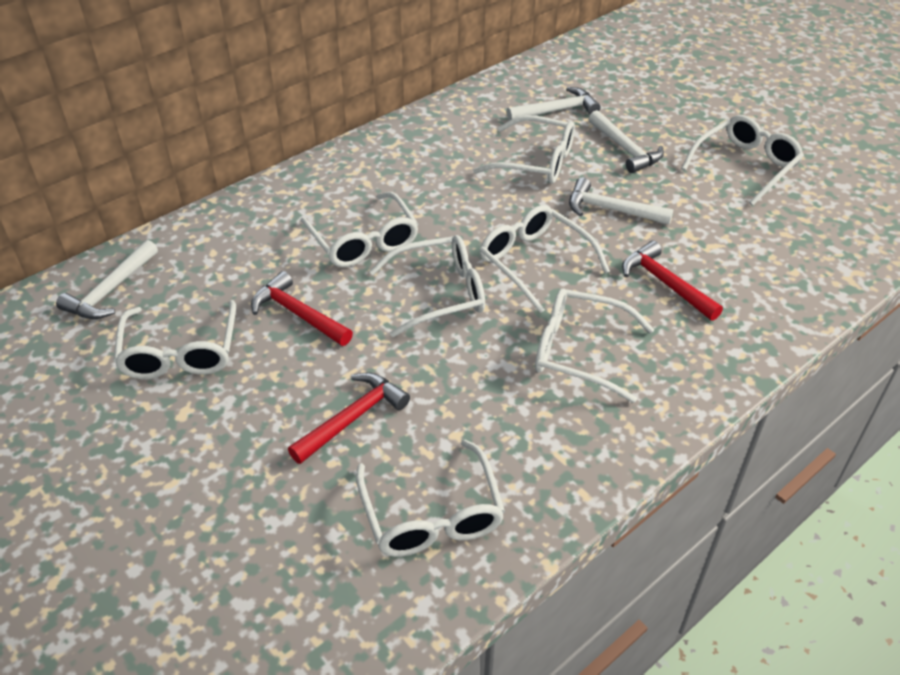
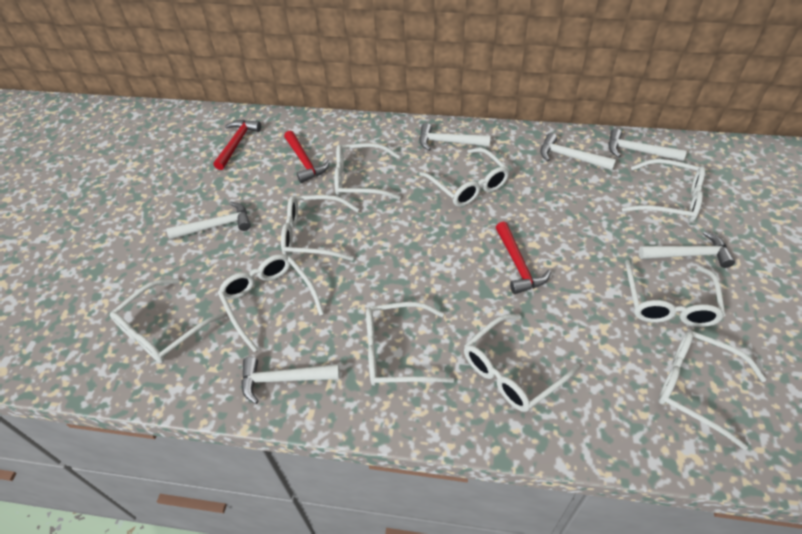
white glasses: 8 -> 10
white hammer: 4 -> 6

